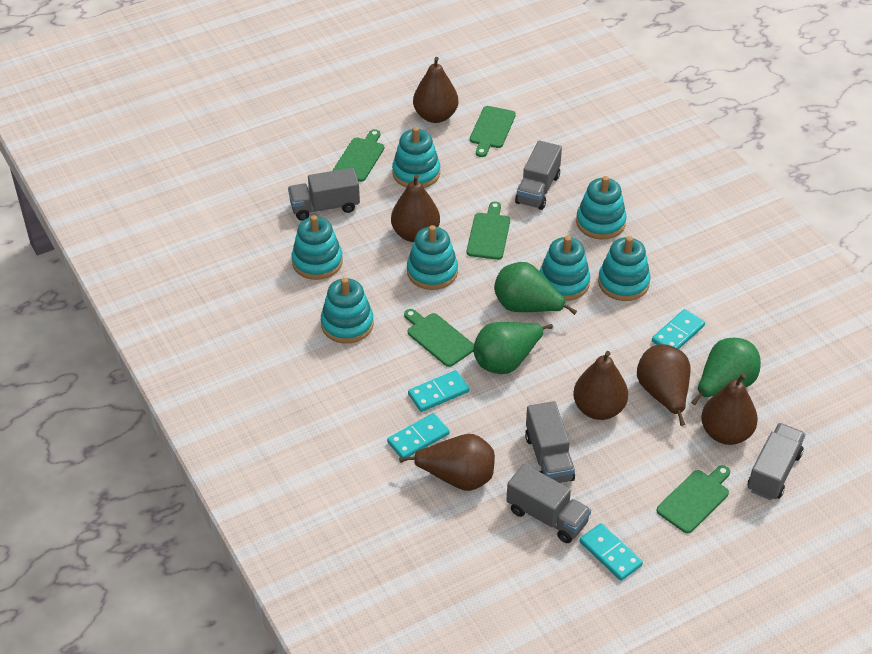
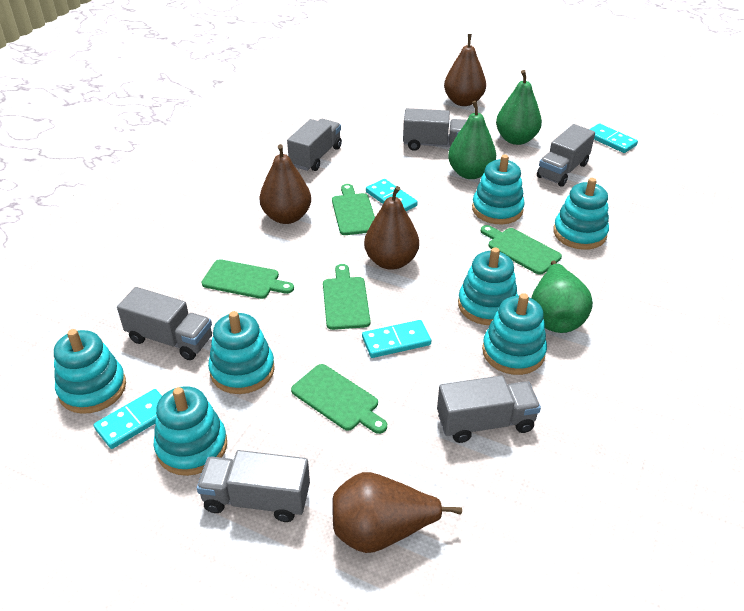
brown pear: 6 -> 4
grey truck: 5 -> 6

